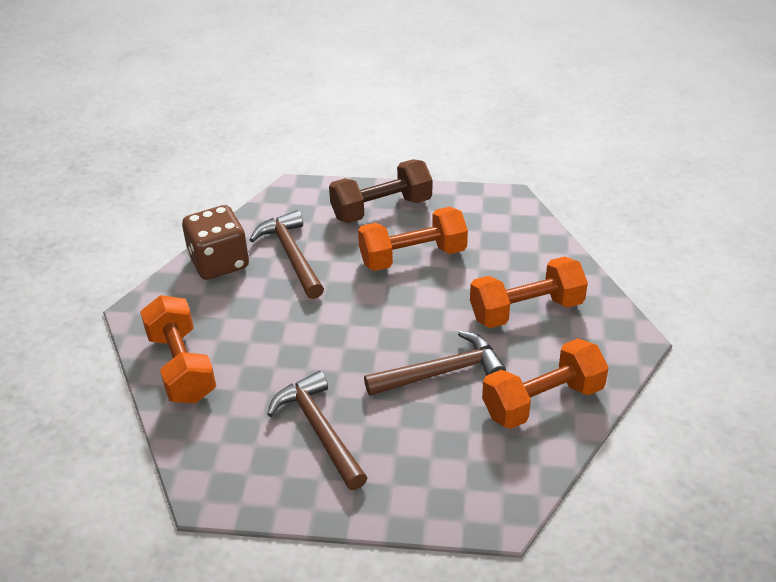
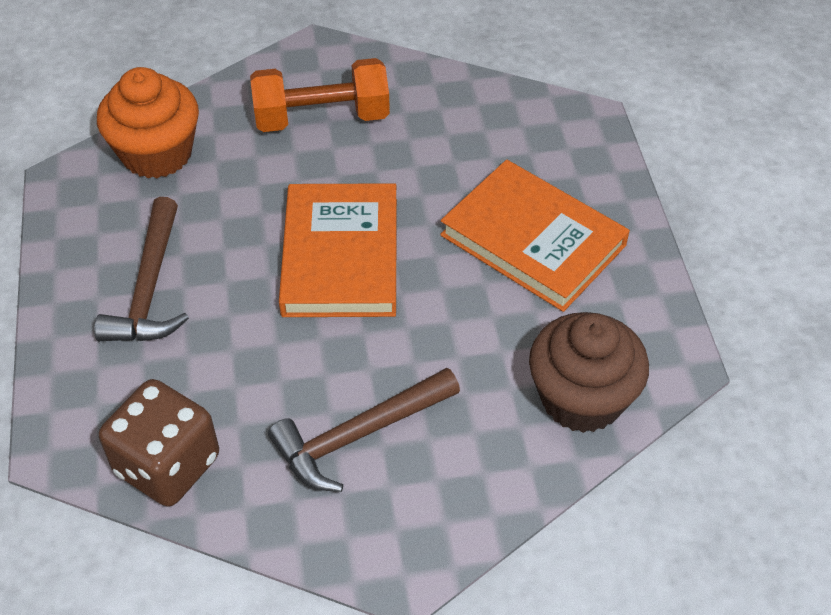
brown cupcake: 0 -> 1
brown dumbbell: 1 -> 0
brown hammer: 3 -> 2
orange book: 0 -> 2
orange cupcake: 0 -> 1
orange dumbbell: 4 -> 1

